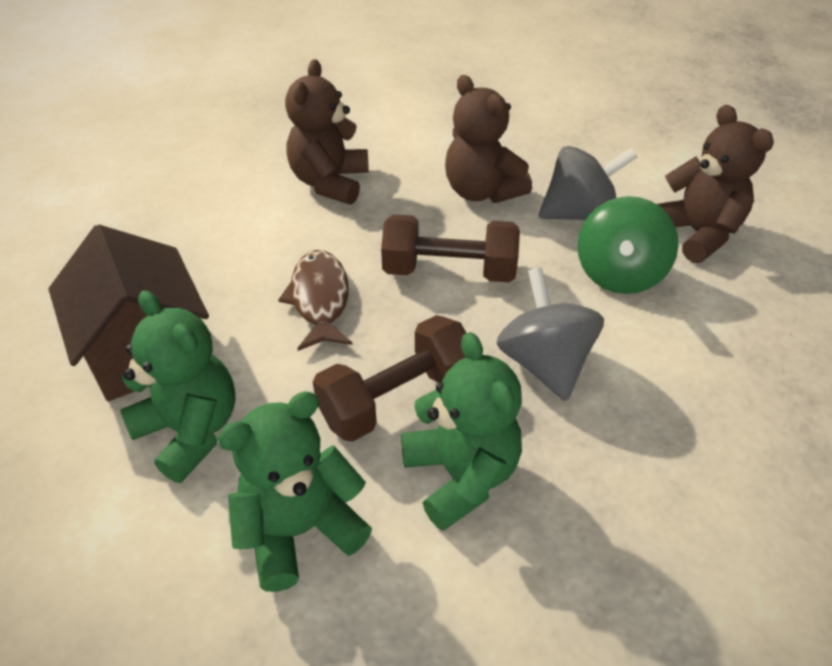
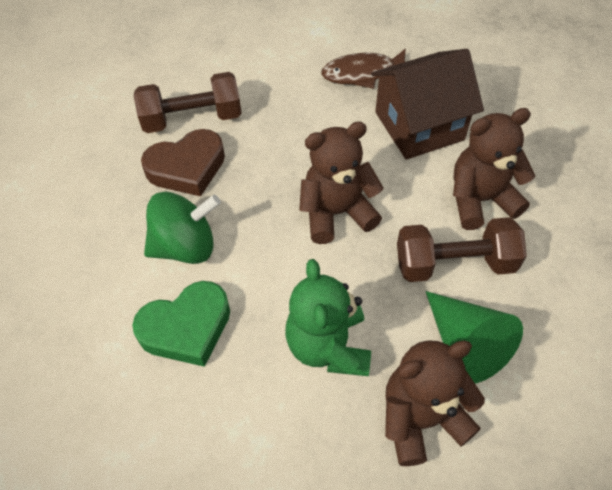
brown heart: 0 -> 1
green cone: 0 -> 1
green heart: 0 -> 1
green teddy bear: 3 -> 1
grey spinning top: 2 -> 0

